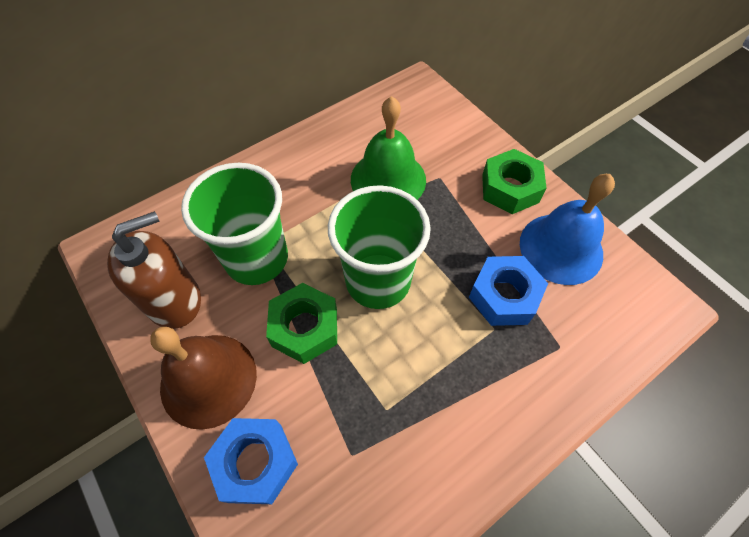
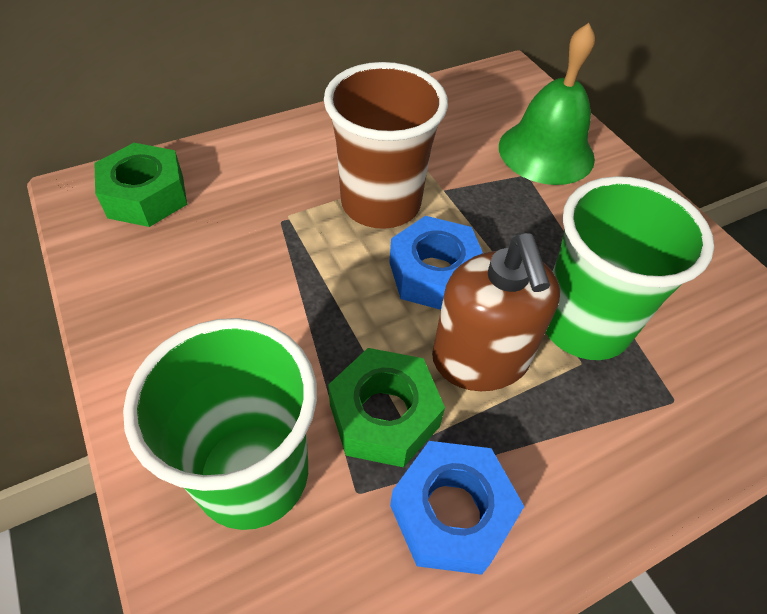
blue bell: 1 -> 0
brown bell: 1 -> 0
brown cup: 0 -> 1

